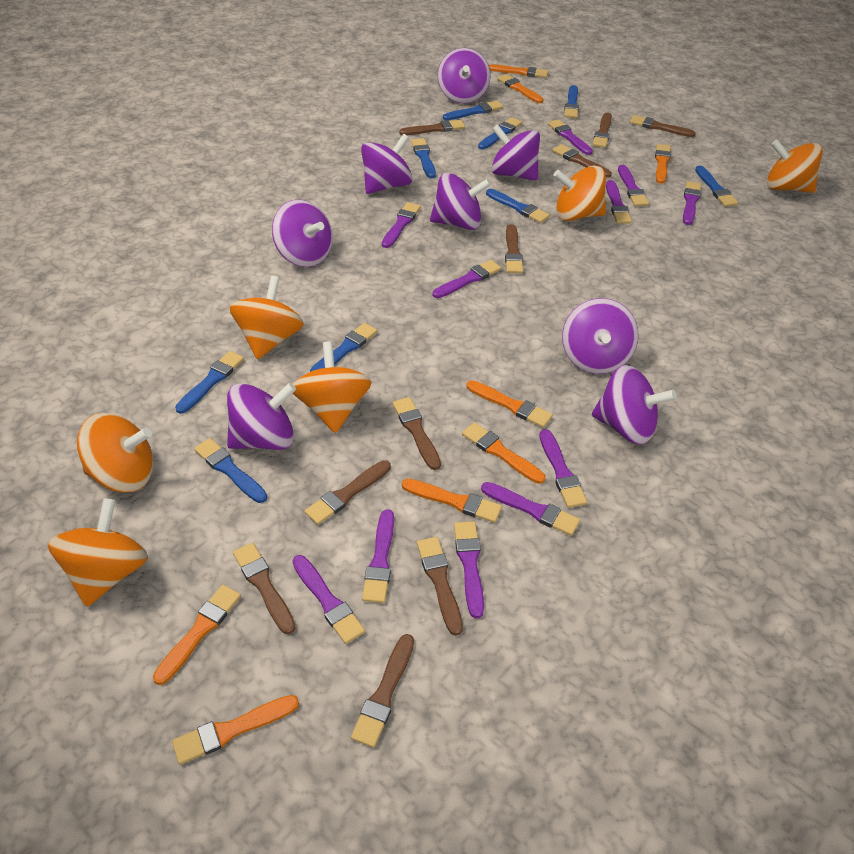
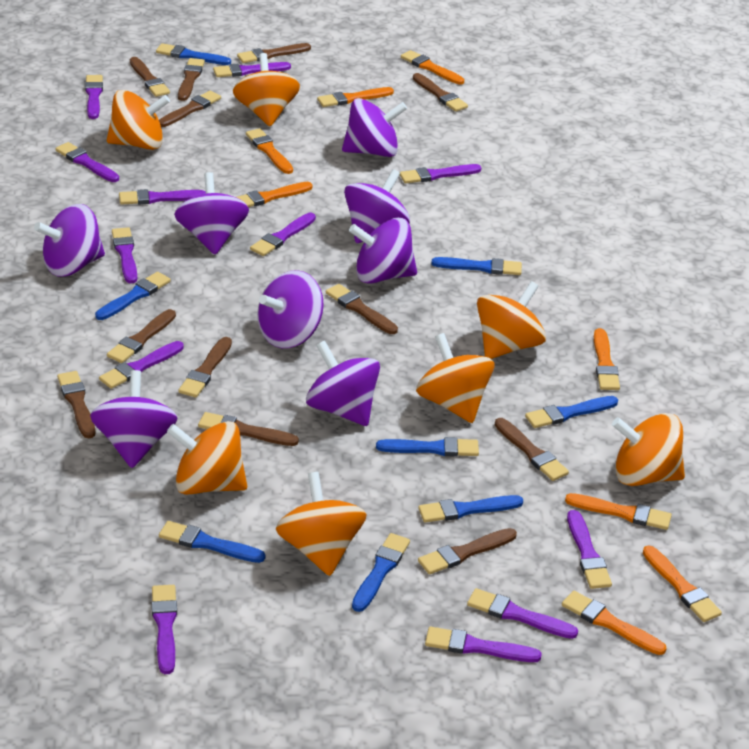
blue brush: 9 -> 8
brown brush: 10 -> 12
orange spinning top: 6 -> 7
purple brush: 11 -> 12

